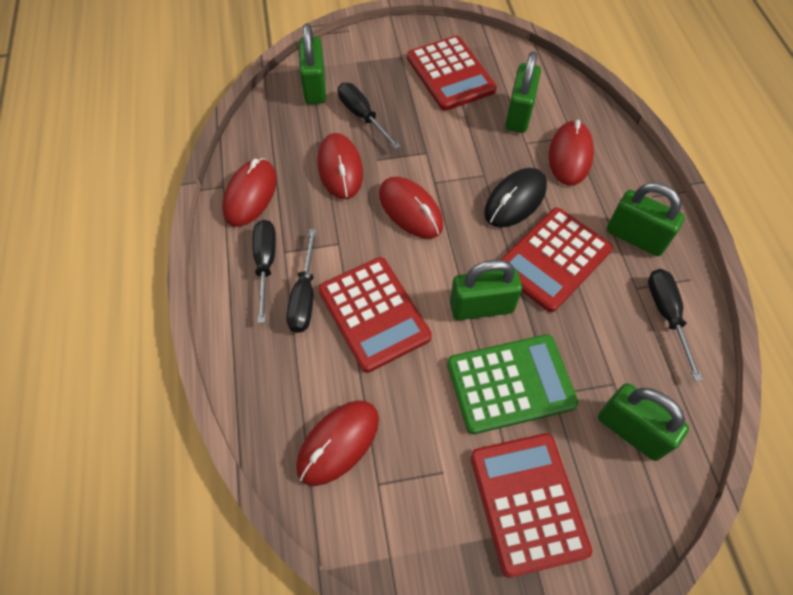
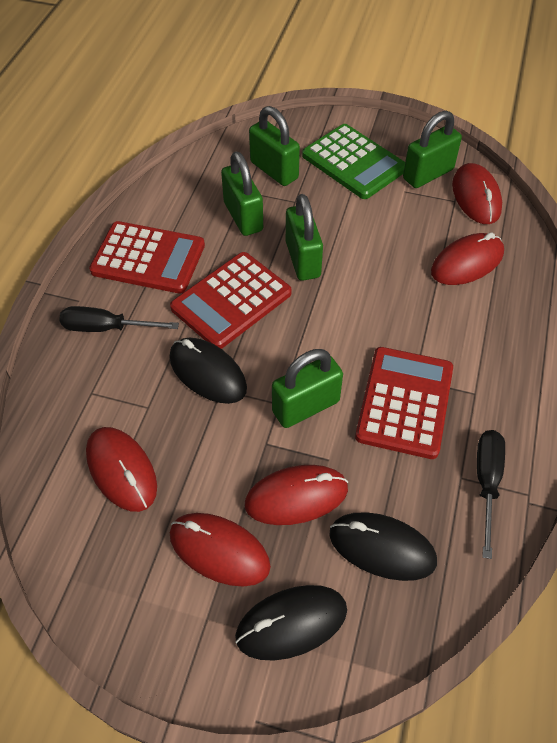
black mouse: 1 -> 3
black screwdriver: 4 -> 2
red calculator: 4 -> 3

